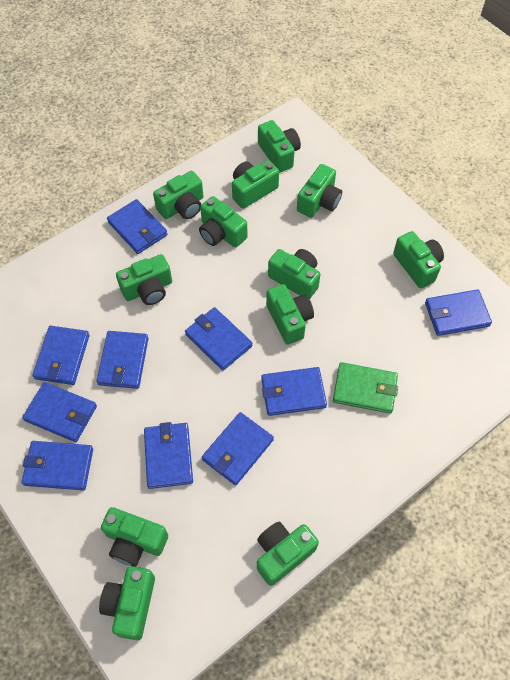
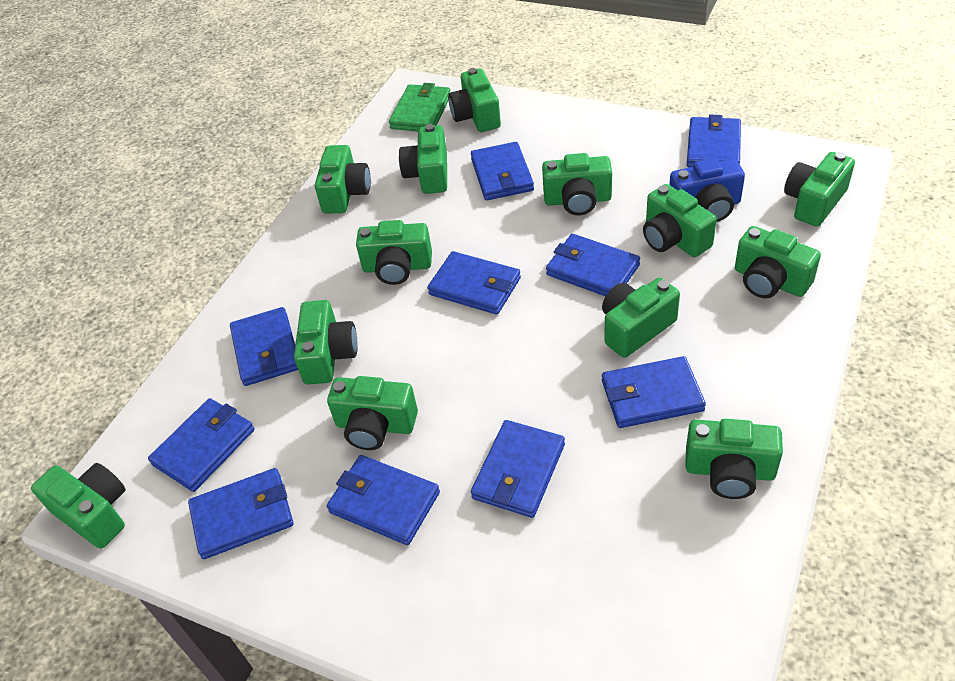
blue camera: 0 -> 1
green camera: 12 -> 13

